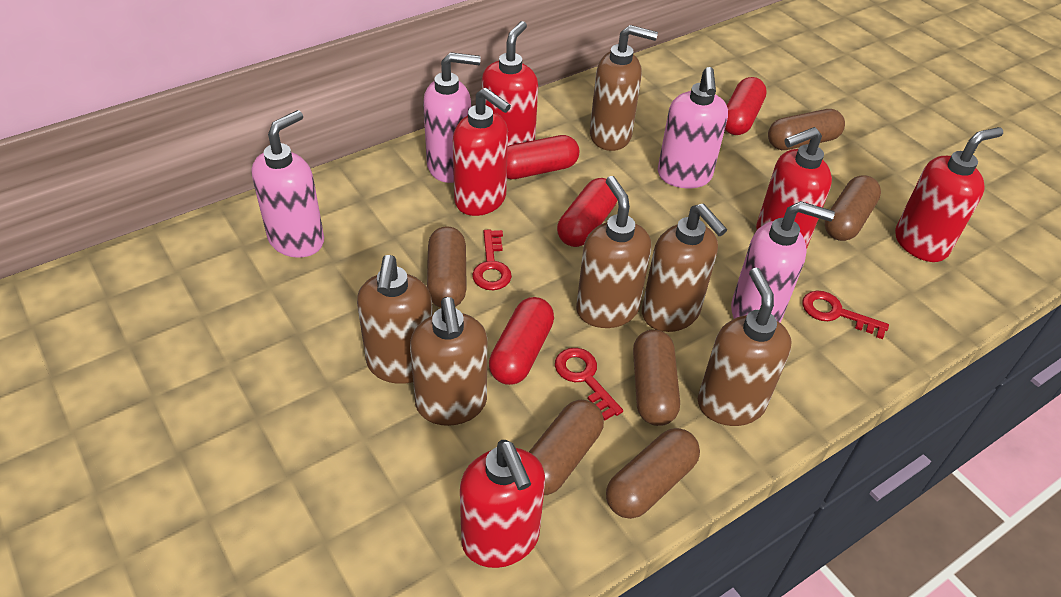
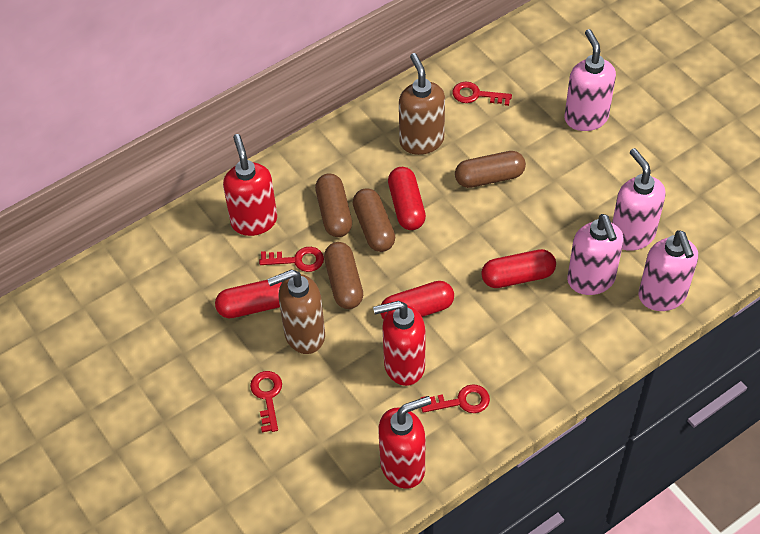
brown capsule: 6 -> 4
brown soap dispenser: 6 -> 2
red key: 3 -> 4
red soap dispenser: 5 -> 3

